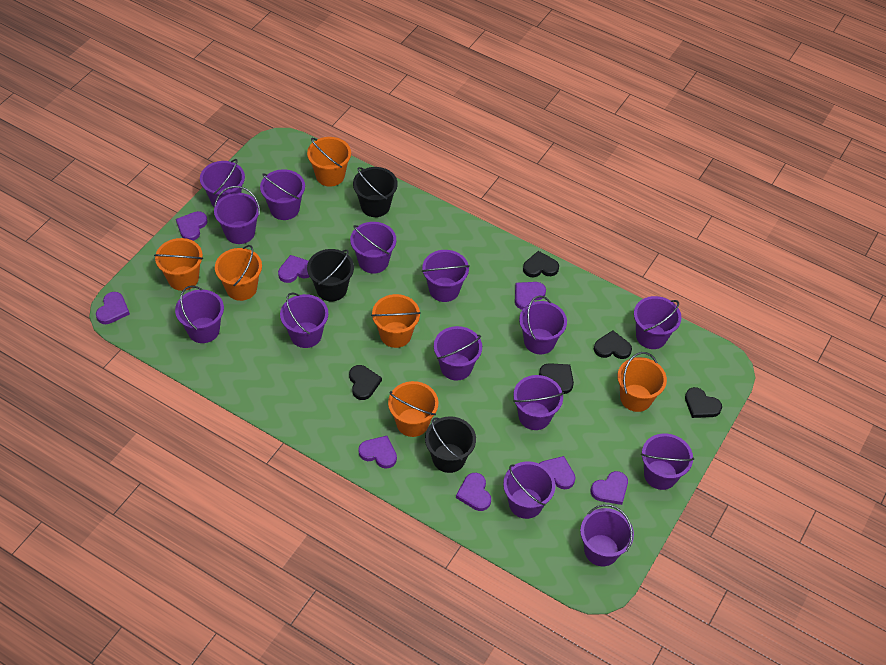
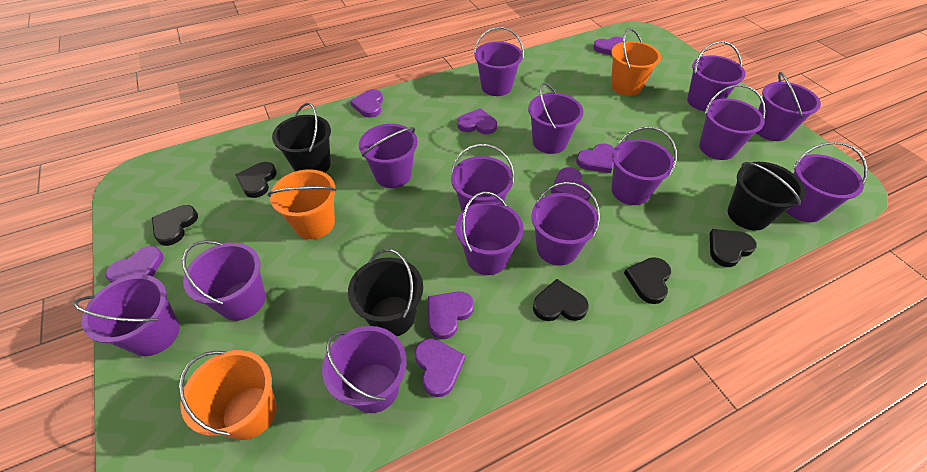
orange bucket: 6 -> 3

